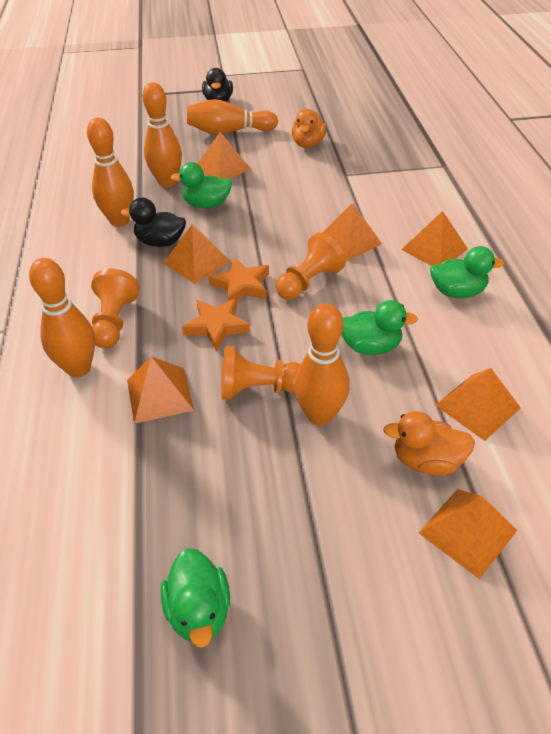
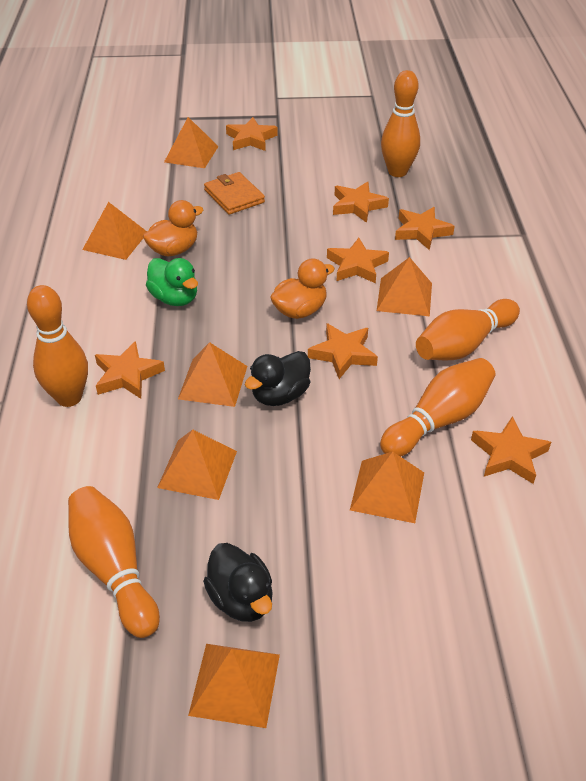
green duck: 4 -> 1
orange pawn: 3 -> 0
orange star: 2 -> 7
orange wallet: 0 -> 1

